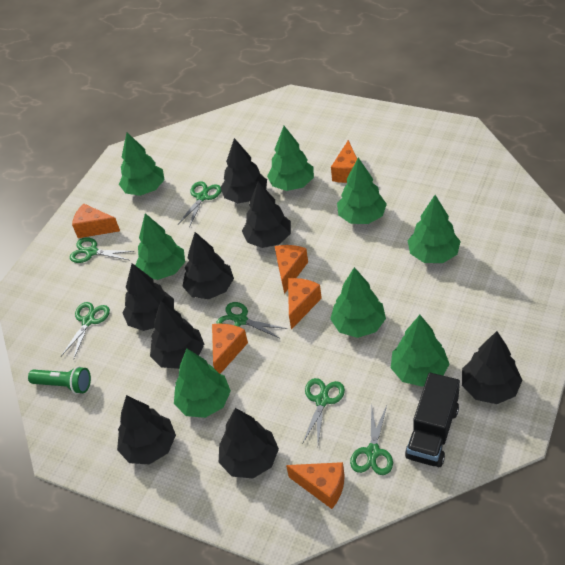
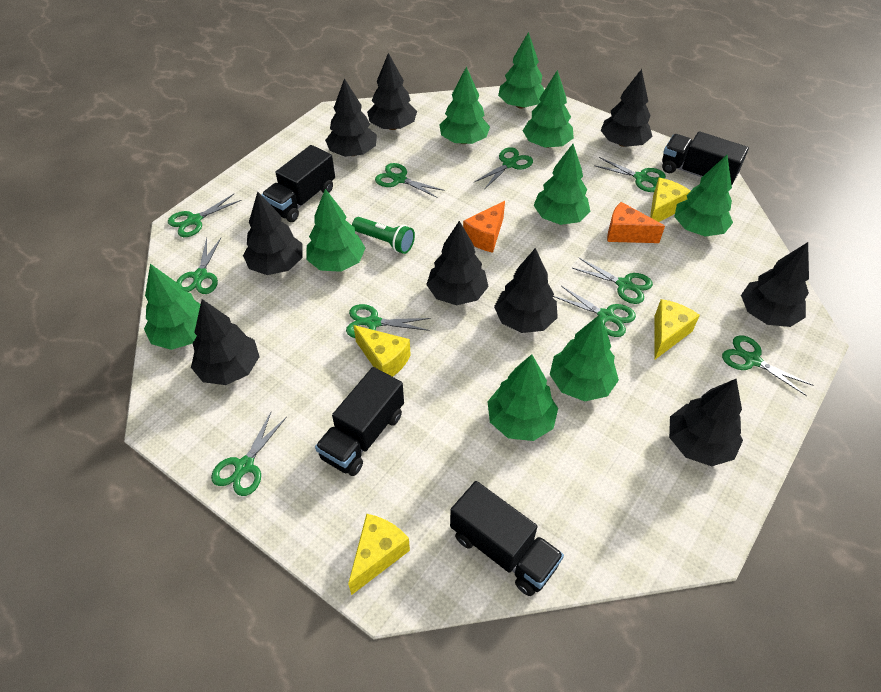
black tree: 8 -> 9
black truck: 1 -> 4
green scissors: 6 -> 10
green tree: 8 -> 9
orange cheese: 6 -> 2
yellow cheese: 0 -> 4

